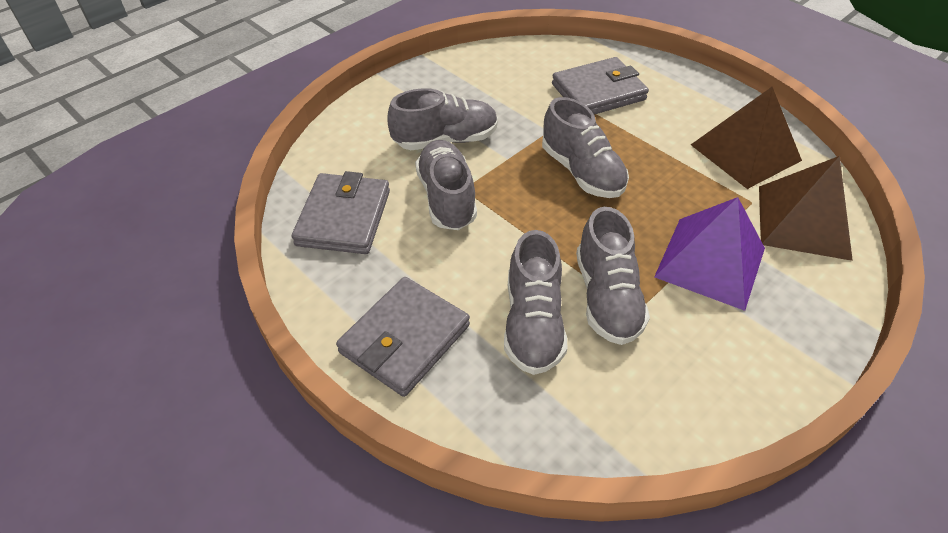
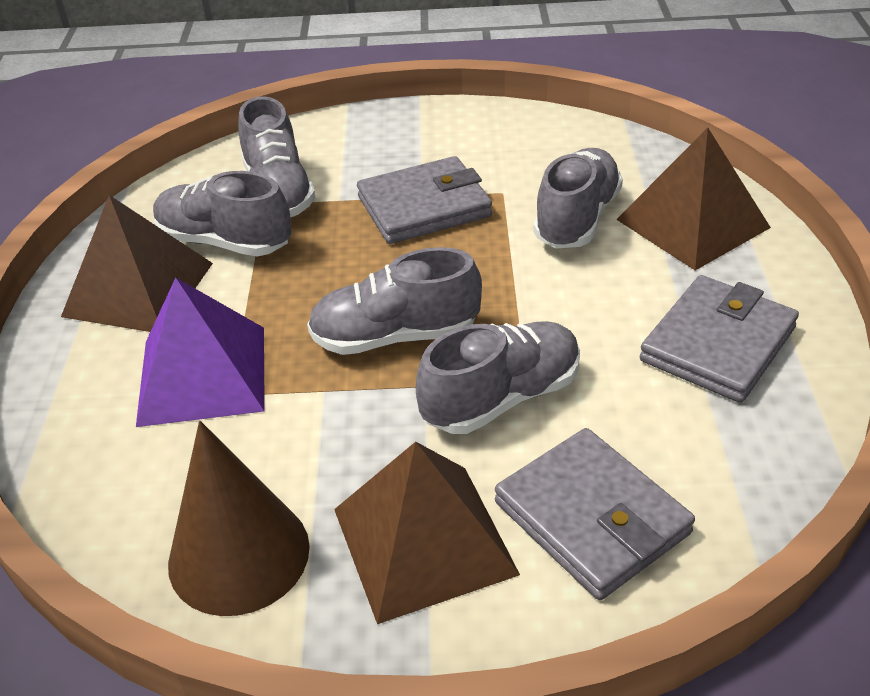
brown cone: 0 -> 1
brown pyramid: 2 -> 3

